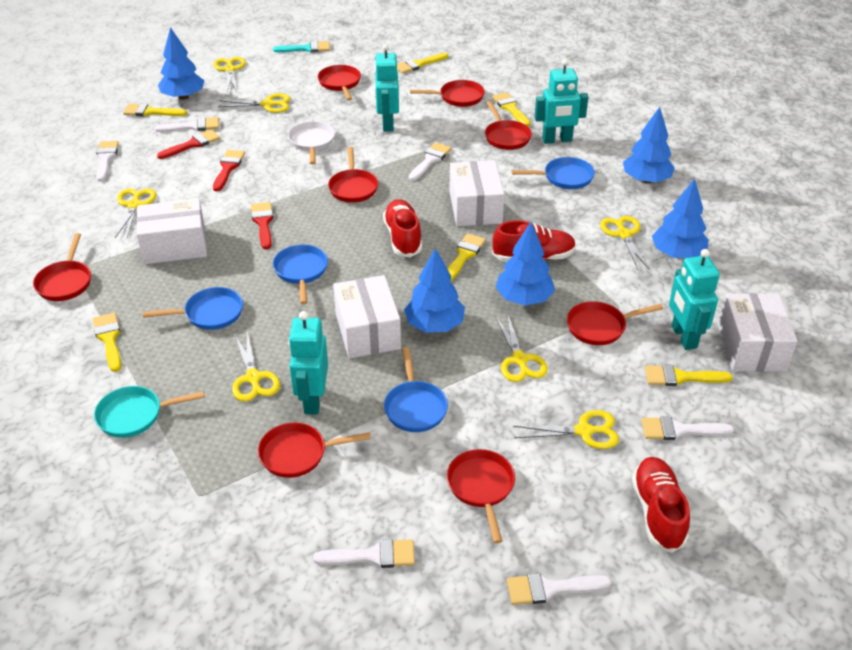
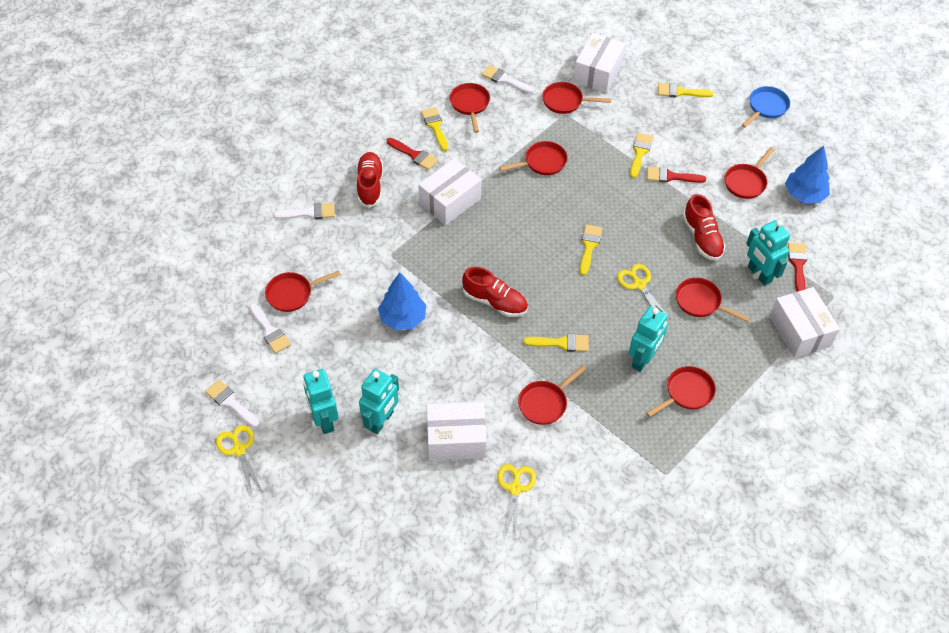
blue pan: 4 -> 1
blue tree: 5 -> 2
turquoise brush: 1 -> 0
turquoise pan: 1 -> 0
white brush: 6 -> 4
white pan: 1 -> 0
yellow brush: 6 -> 5
yellow scissors: 7 -> 3

